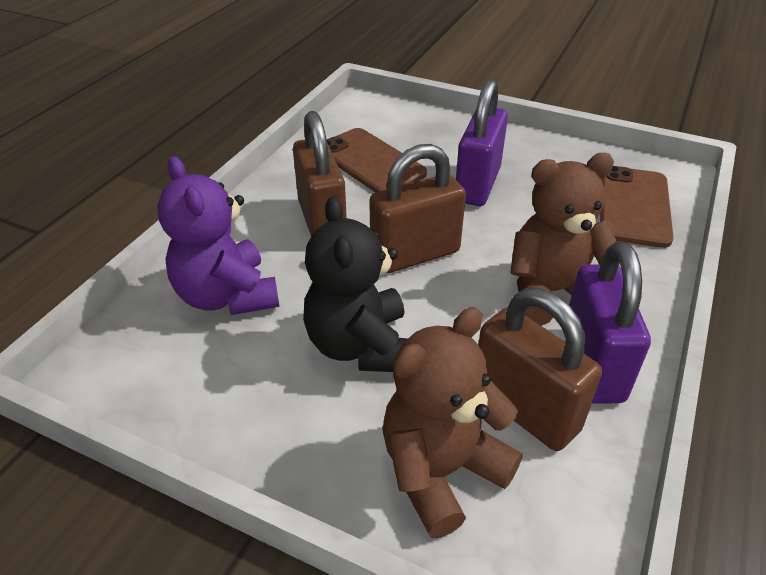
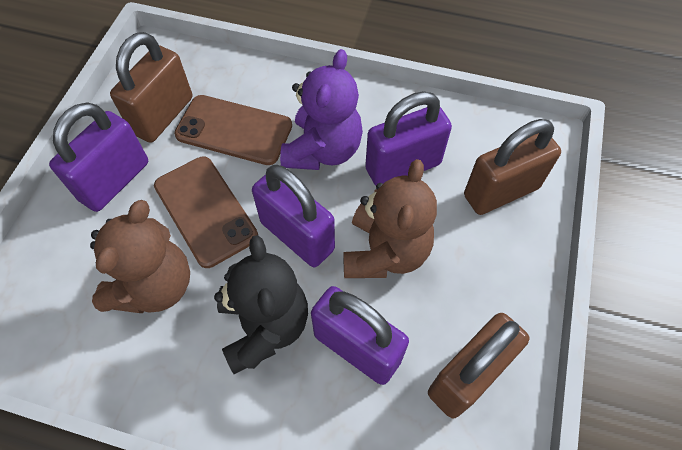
purple padlock: 2 -> 4

